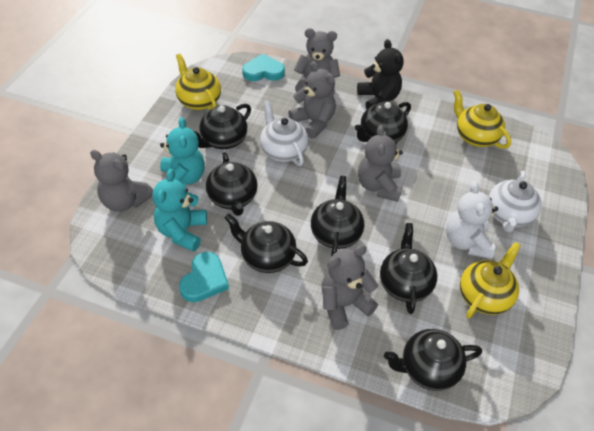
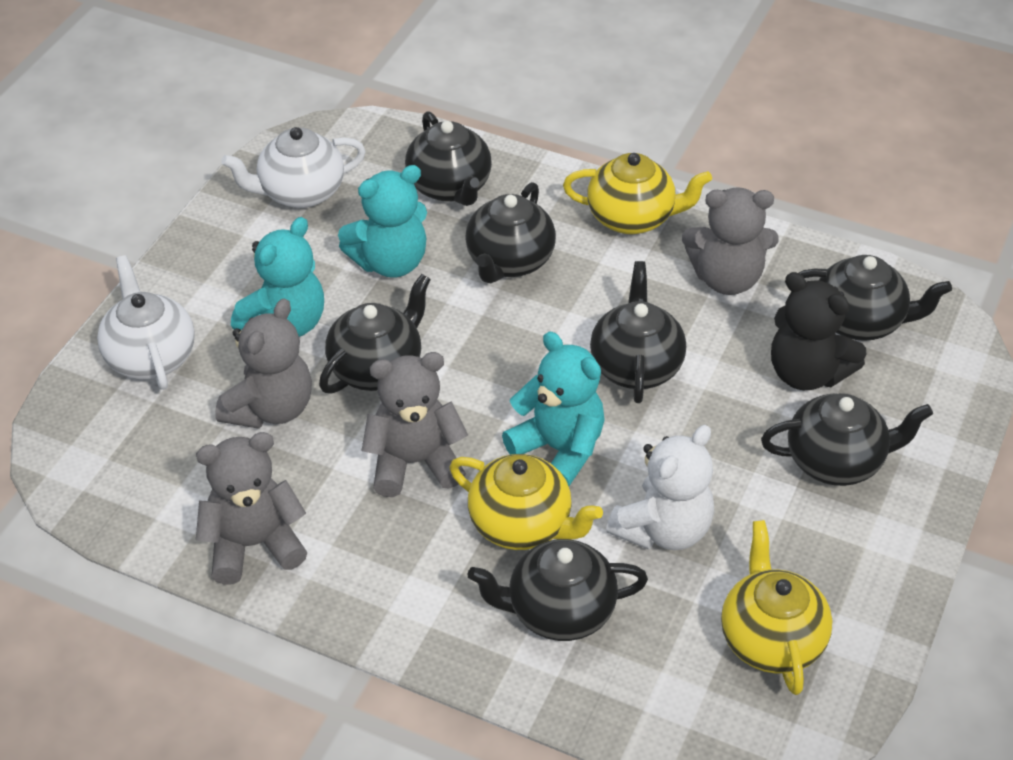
grey teddy bear: 5 -> 4
turquoise heart: 2 -> 0
turquoise teddy bear: 2 -> 3

